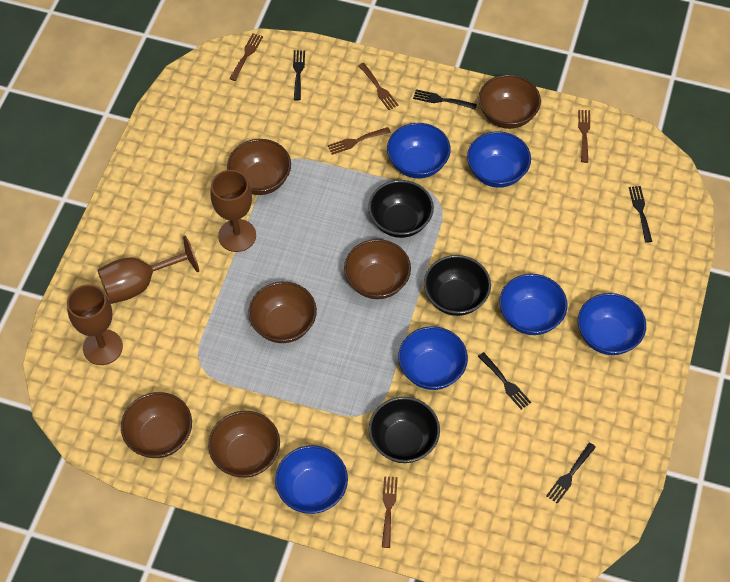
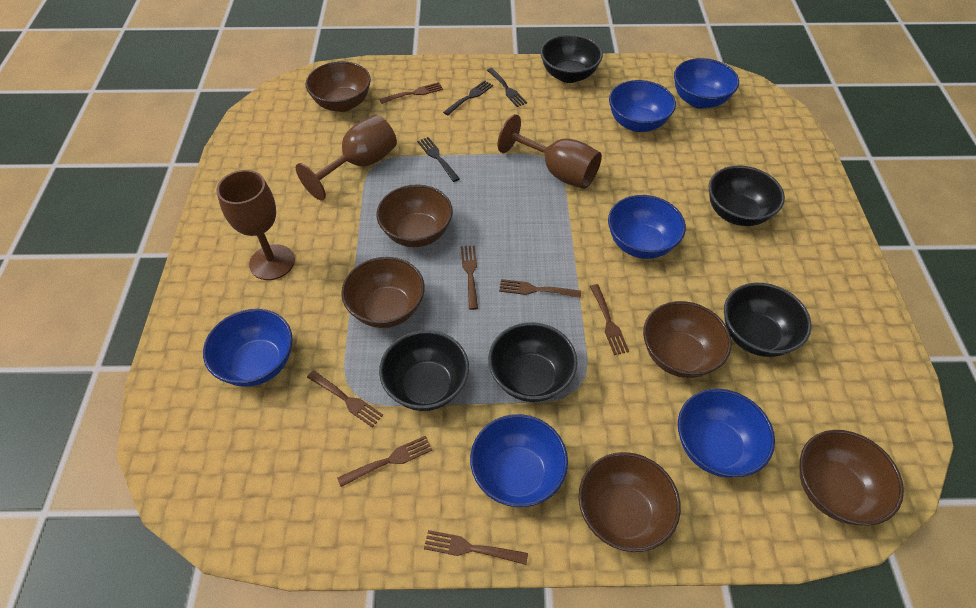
black bowl: 3 -> 5
black fork: 5 -> 3
brown fork: 5 -> 7

